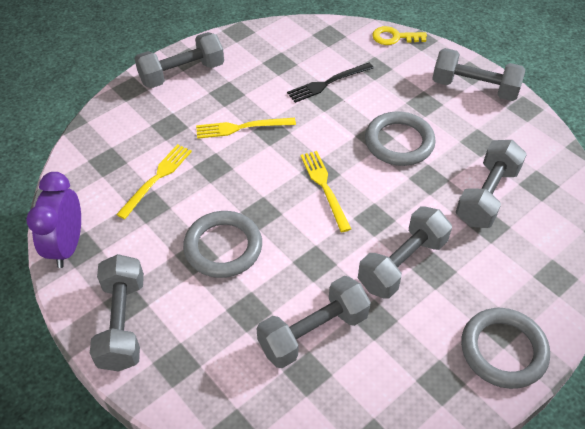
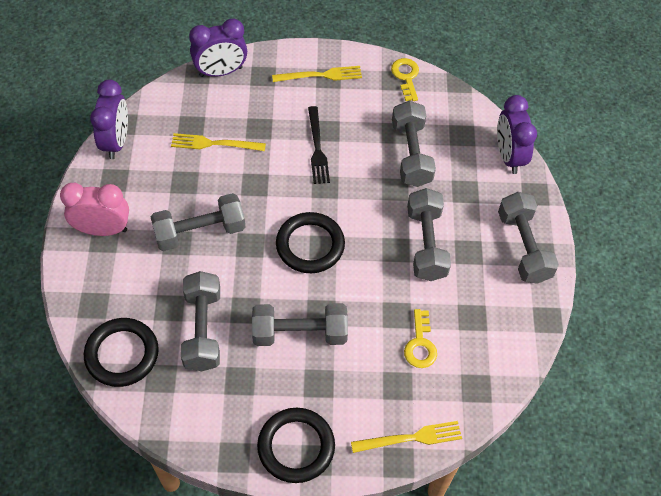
black ring: 0 -> 3
grey ring: 3 -> 0
pink clock: 0 -> 1
purple clock: 1 -> 3
yellow key: 1 -> 2

